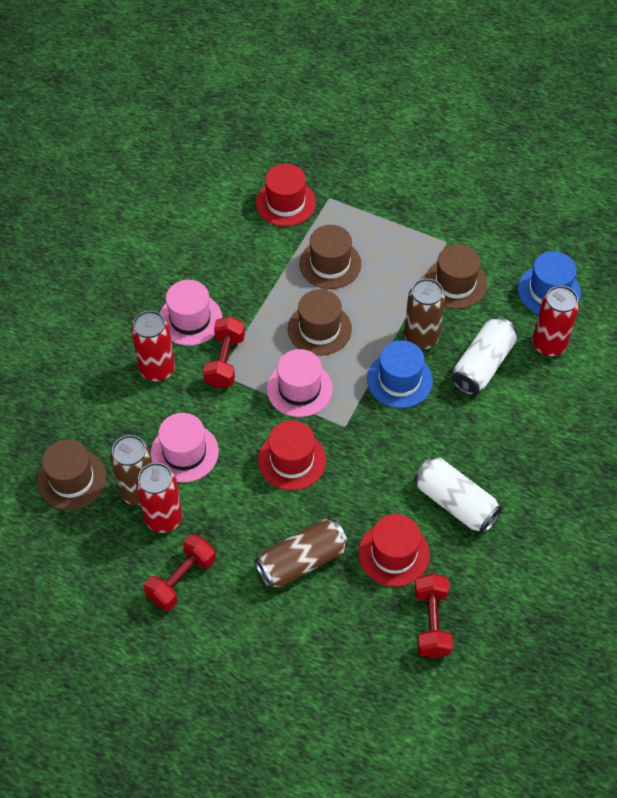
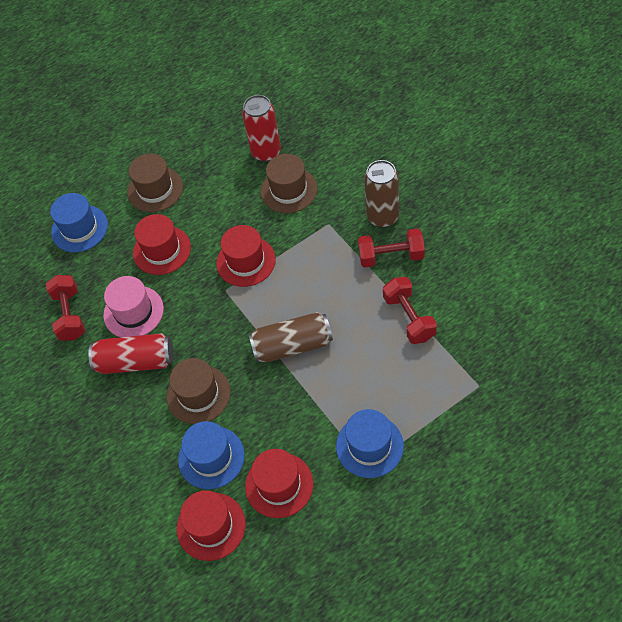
blue hat: 2 -> 3
brown can: 3 -> 2
brown hat: 4 -> 3
pink hat: 3 -> 1
red can: 3 -> 2
red hat: 3 -> 4
white can: 2 -> 0

